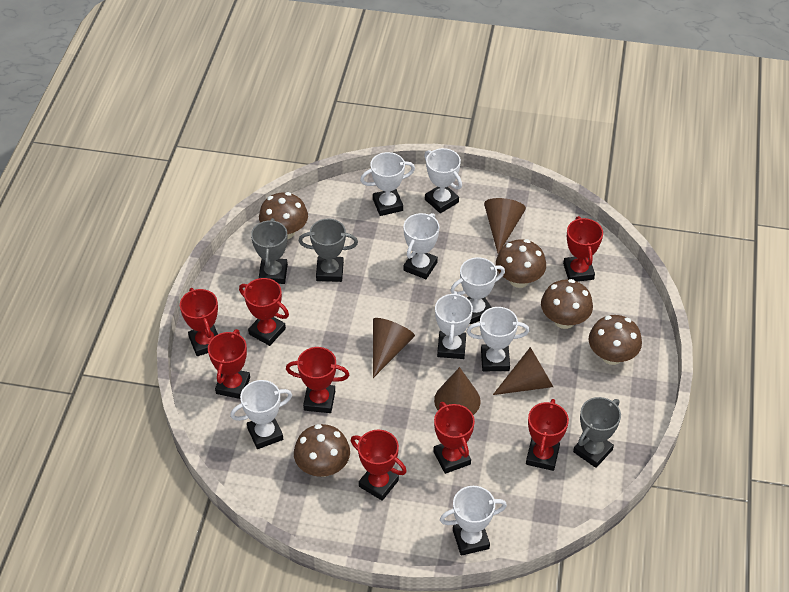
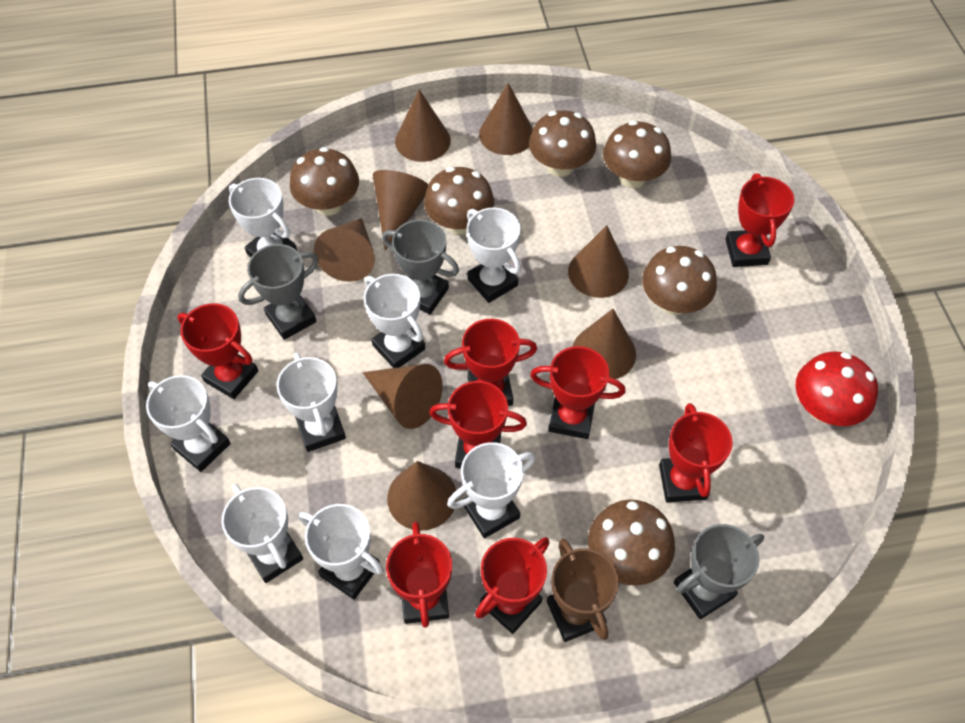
brown cone: 4 -> 8
brown mushroom: 5 -> 6
brown trophy: 0 -> 1
red mushroom: 0 -> 1

